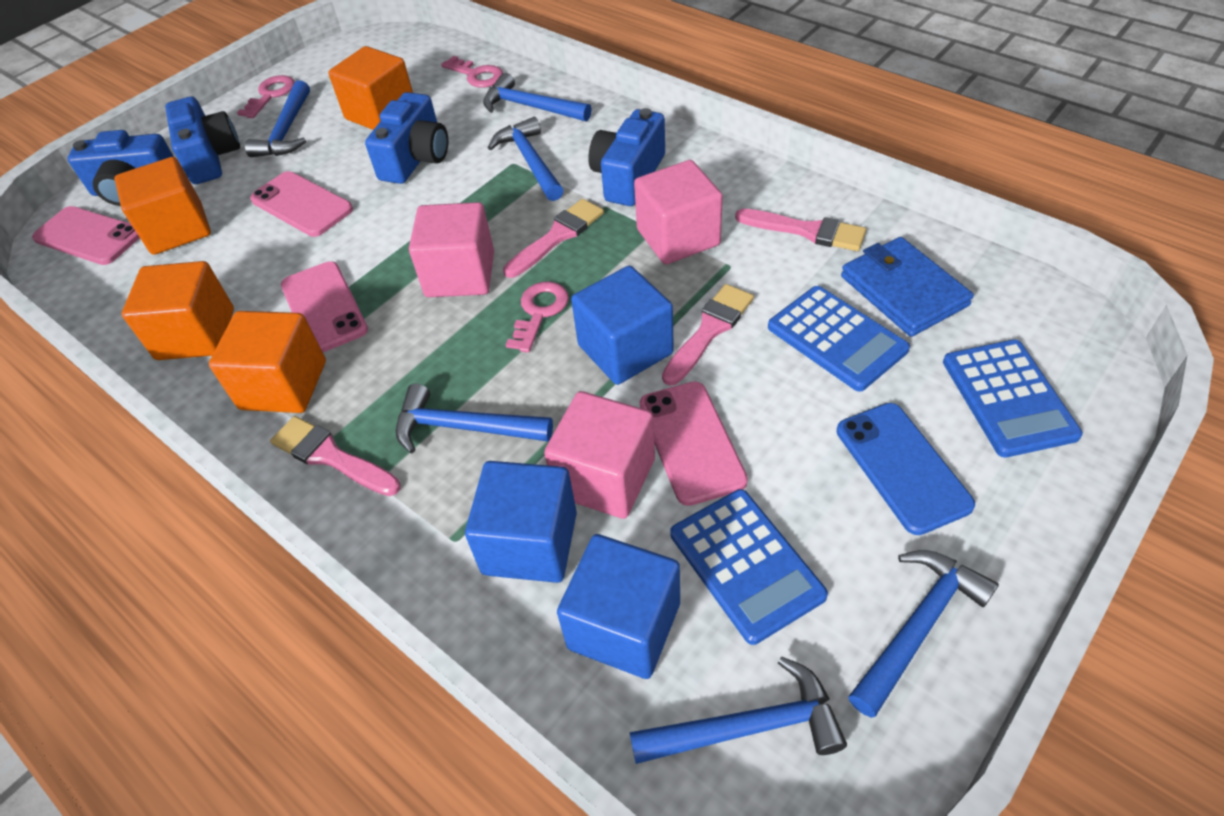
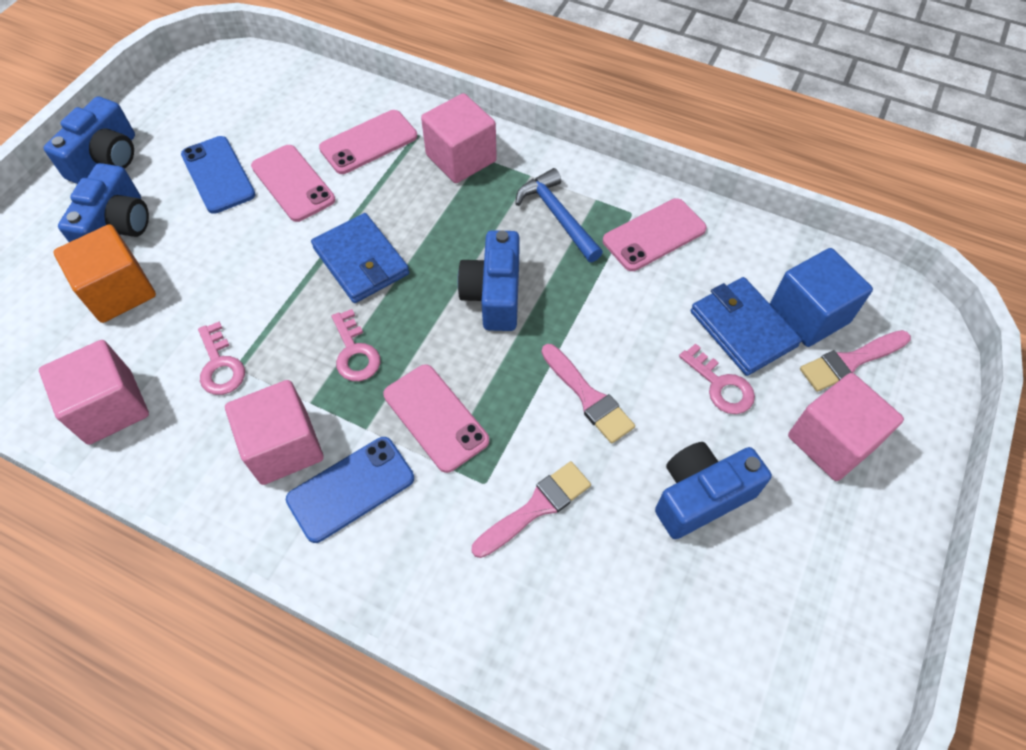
blue calculator: 3 -> 0
blue cube: 3 -> 1
blue hammer: 6 -> 1
blue phone: 1 -> 2
blue wallet: 1 -> 2
orange cube: 4 -> 1
pink brush: 4 -> 3
pink cube: 3 -> 4

